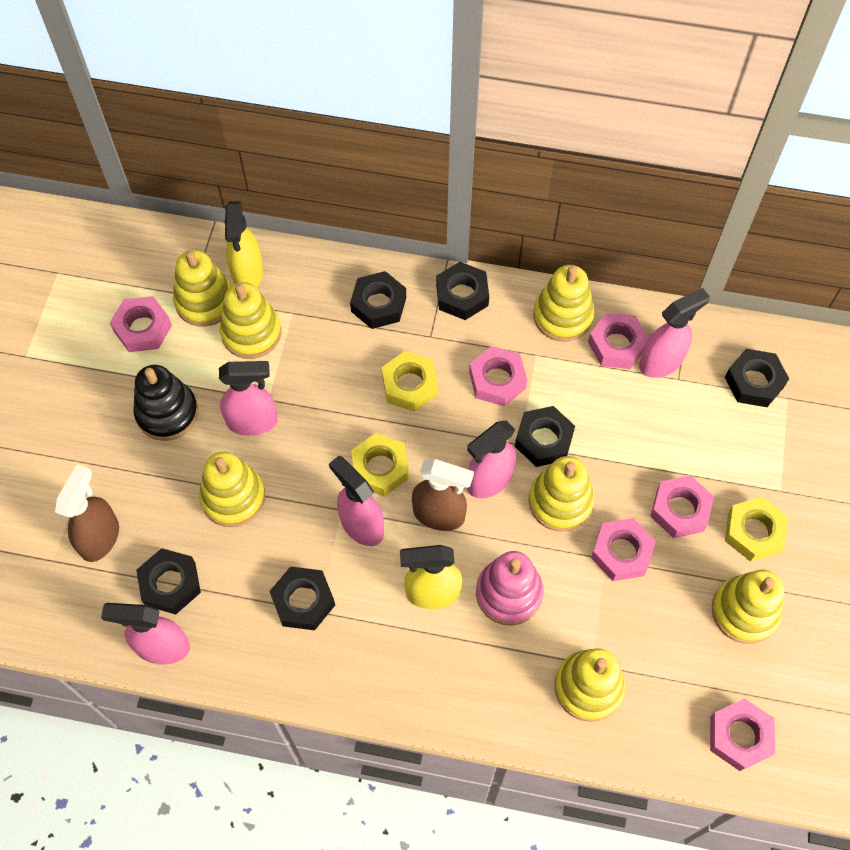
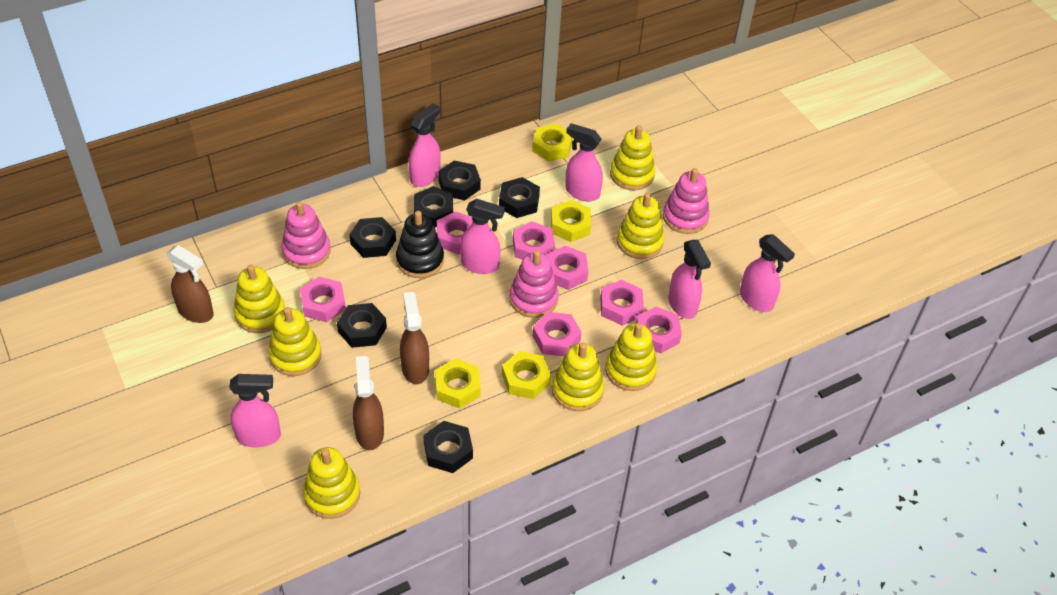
brown spray bottle: 2 -> 3
pink nut: 6 -> 7
pink spray bottle: 5 -> 6
pink stacking toy: 1 -> 3
yellow nut: 3 -> 4
yellow spray bottle: 2 -> 0

